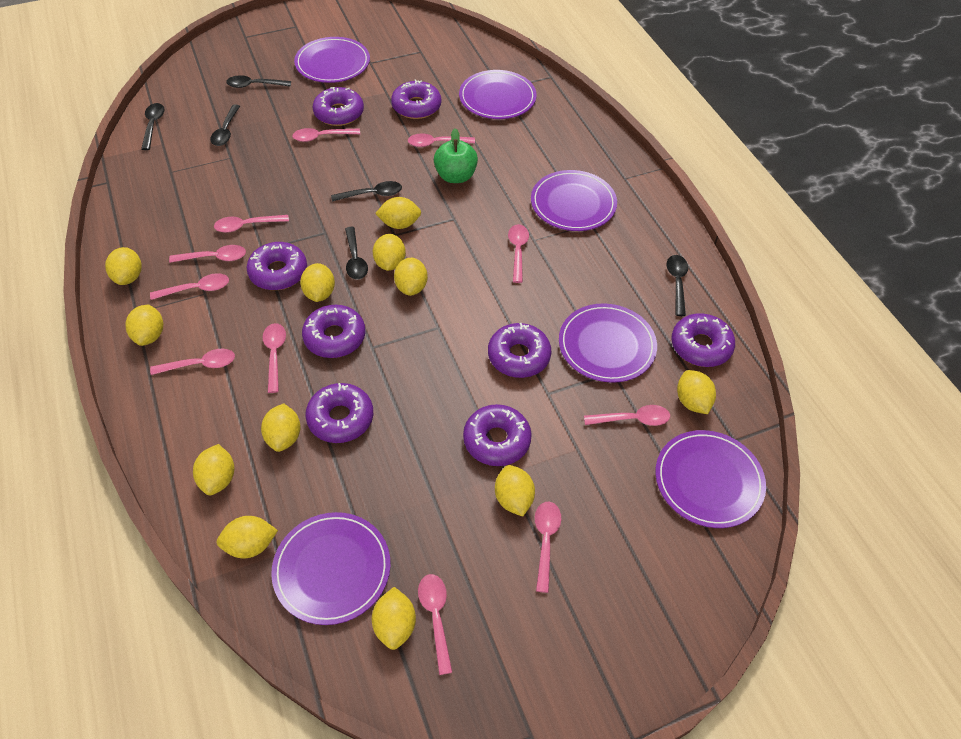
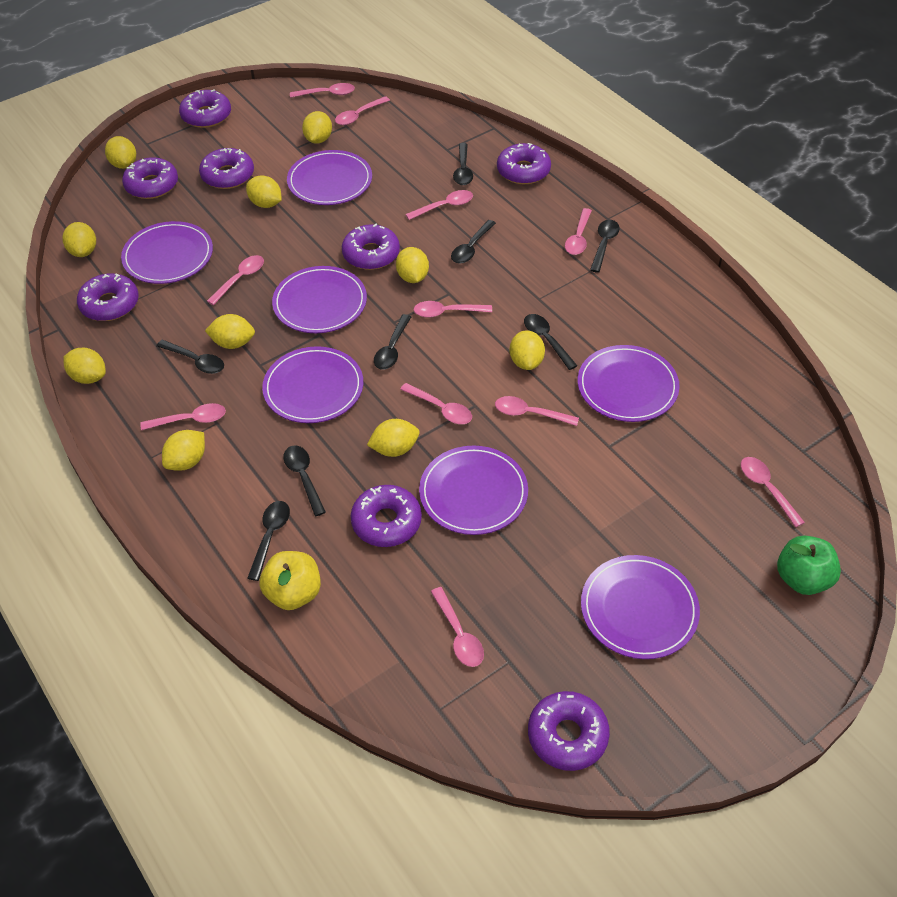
black spoon: 6 -> 8
purple plate: 6 -> 7
yellow apple: 0 -> 1
yellow lemon: 12 -> 10

